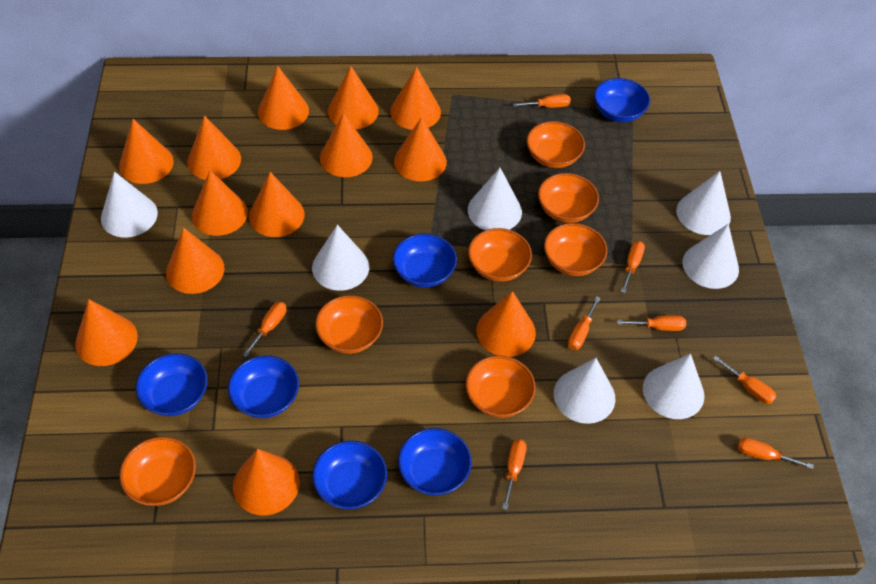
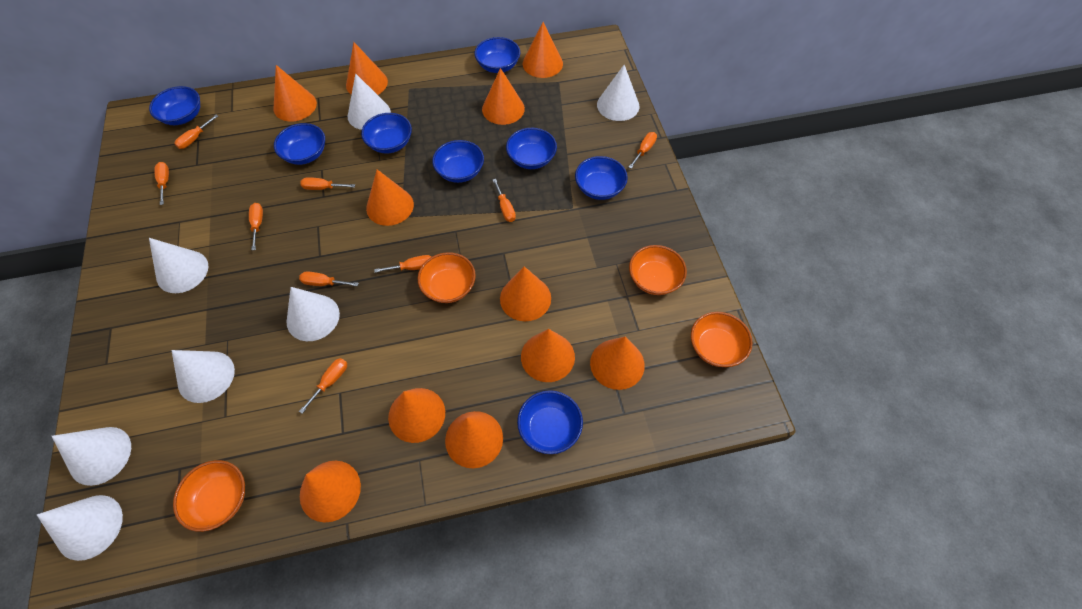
blue bowl: 6 -> 8
orange bowl: 7 -> 4
orange cone: 13 -> 11
orange screwdriver: 8 -> 9

